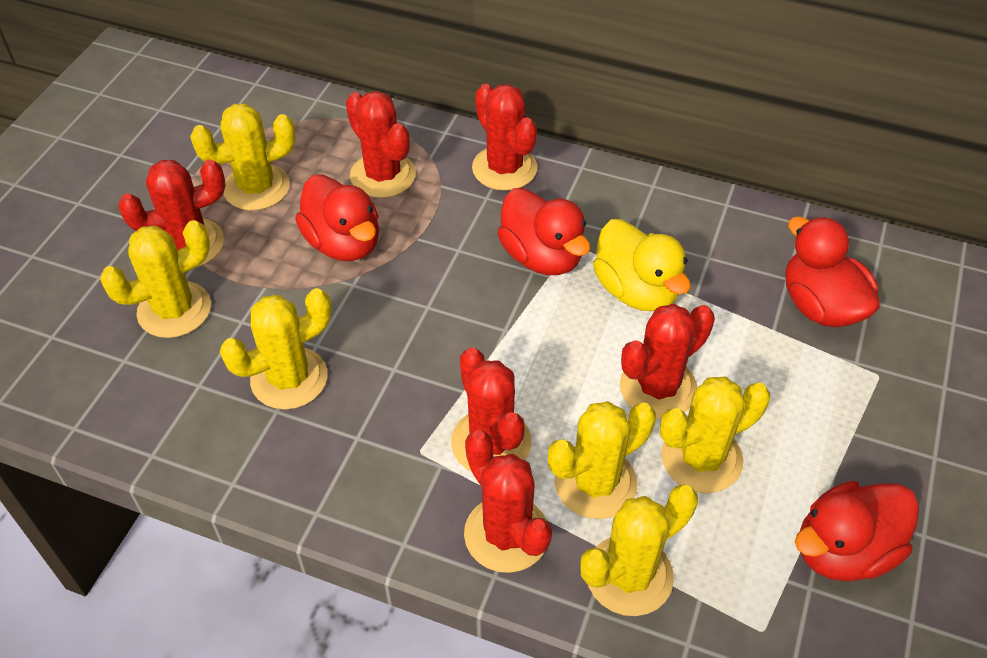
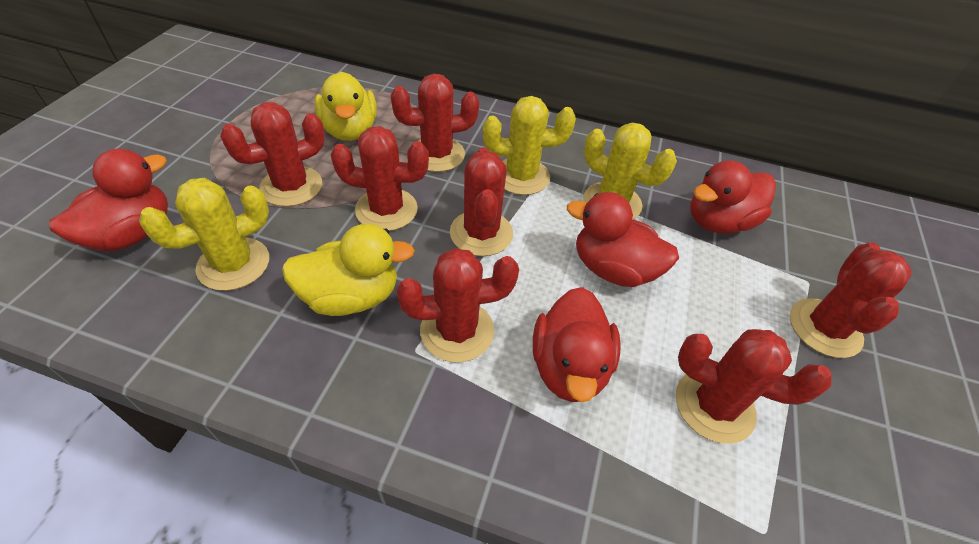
red cactus: 6 -> 7
yellow cactus: 6 -> 3
yellow duck: 1 -> 2

